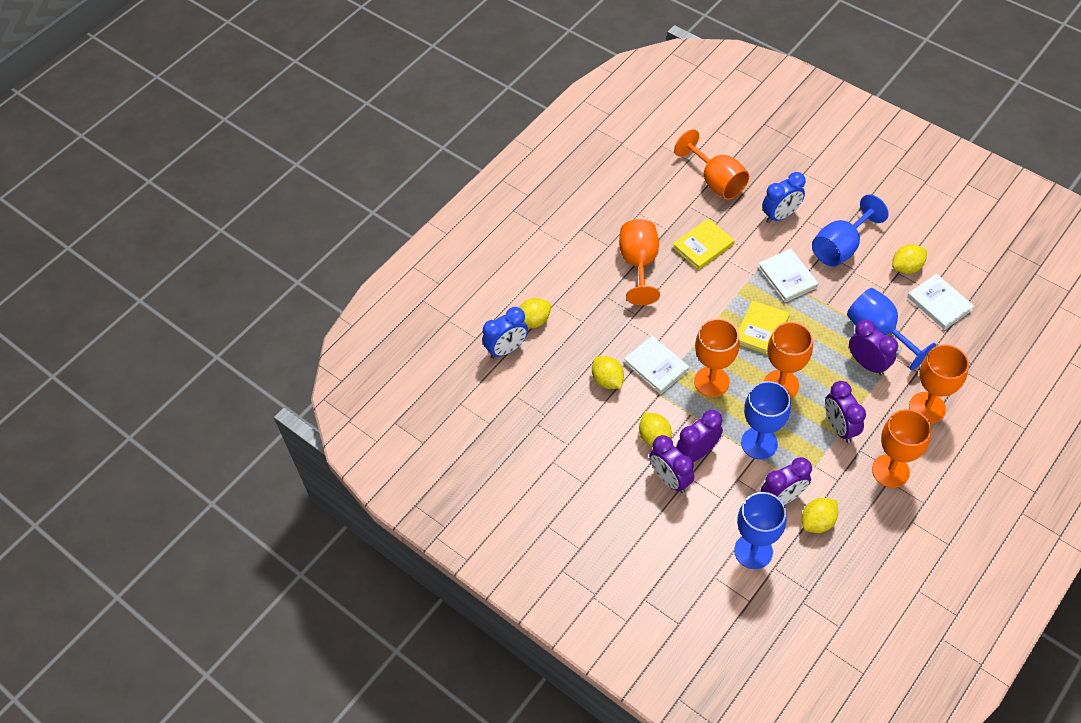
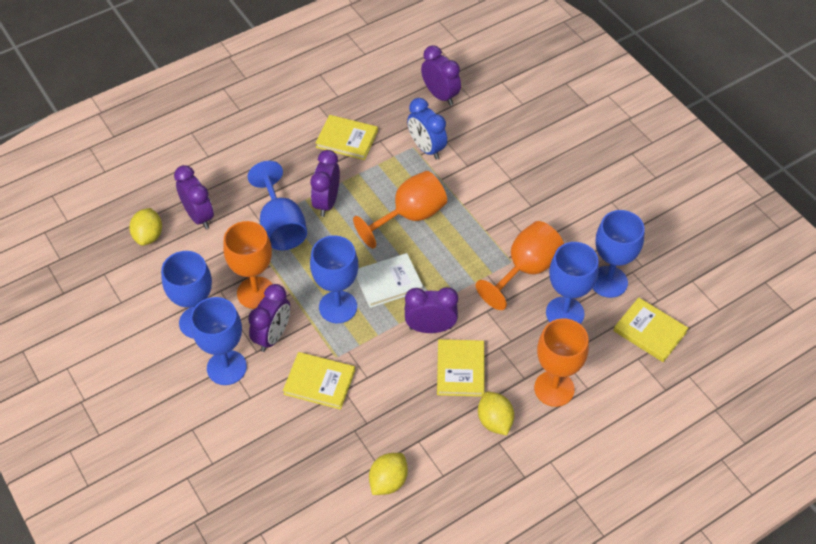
blue clock: 2 -> 1
blue goblet: 4 -> 6
orange goblet: 6 -> 4
white book: 3 -> 1
yellow book: 2 -> 4
yellow lemon: 5 -> 3

